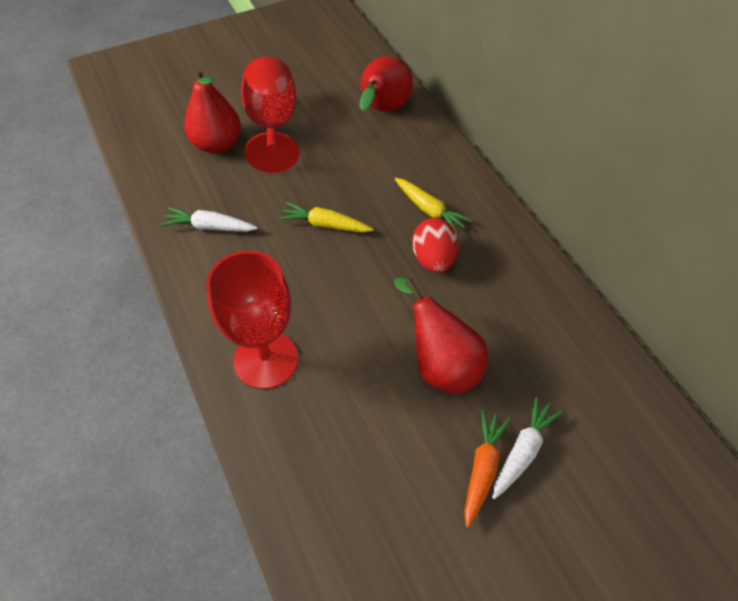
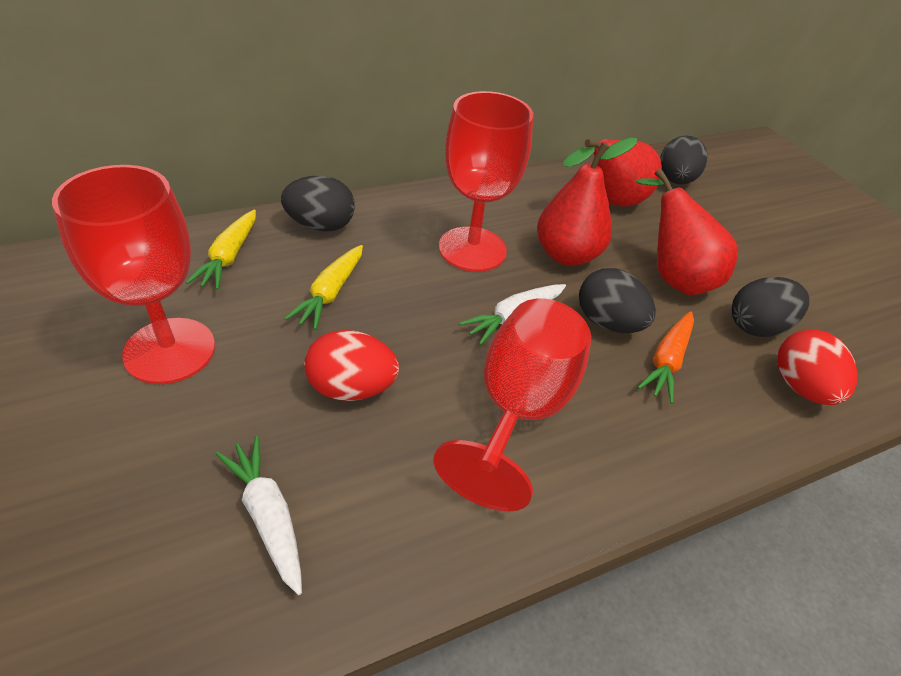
black egg: 0 -> 4
red egg: 1 -> 2
red goblet: 2 -> 3

